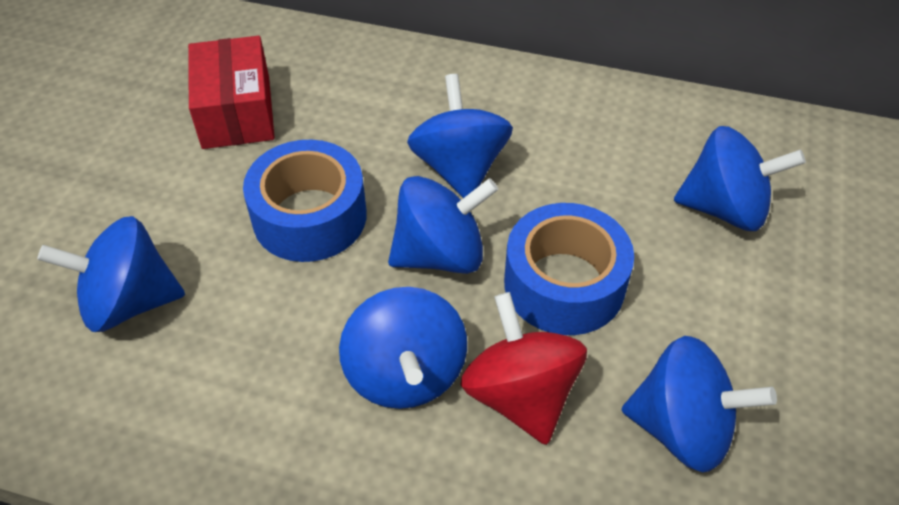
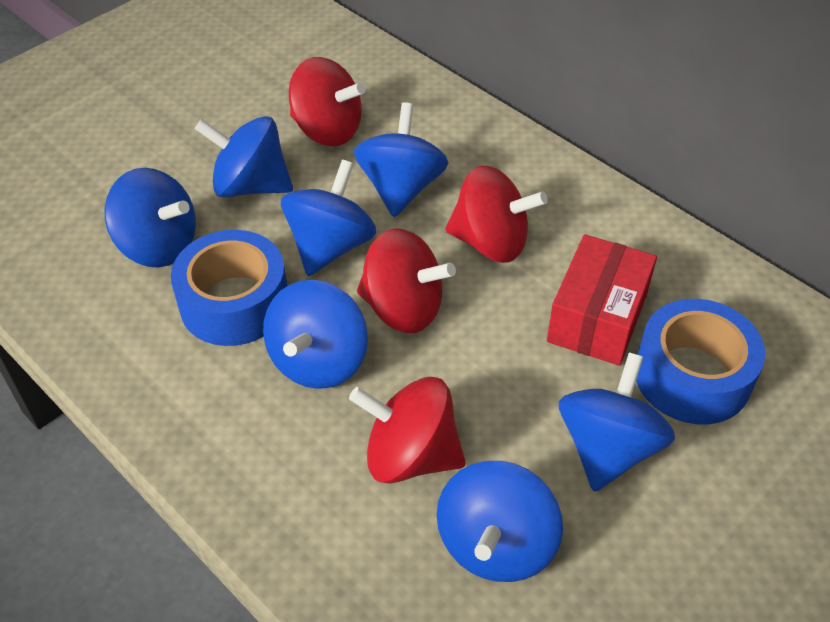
blue spinning top: 6 -> 7
red spinning top: 1 -> 4

